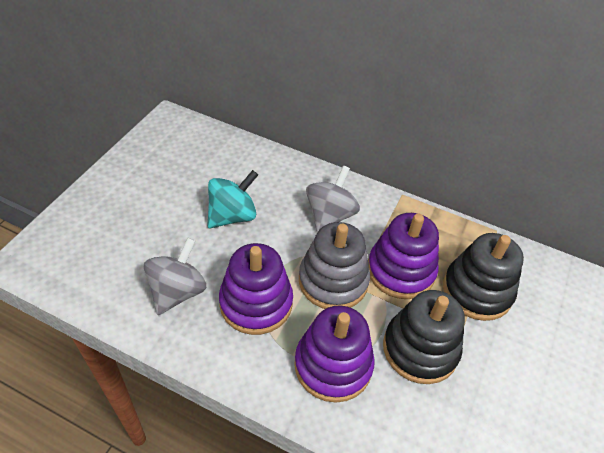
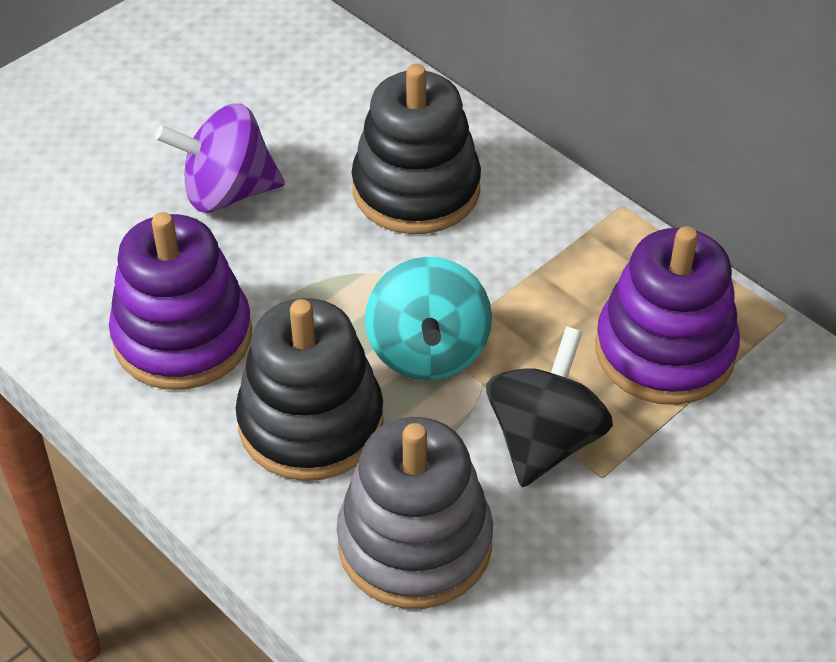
black spinning top: 0 -> 1
grey spinning top: 2 -> 0
purple spinning top: 0 -> 1
purple stacking toy: 3 -> 2

